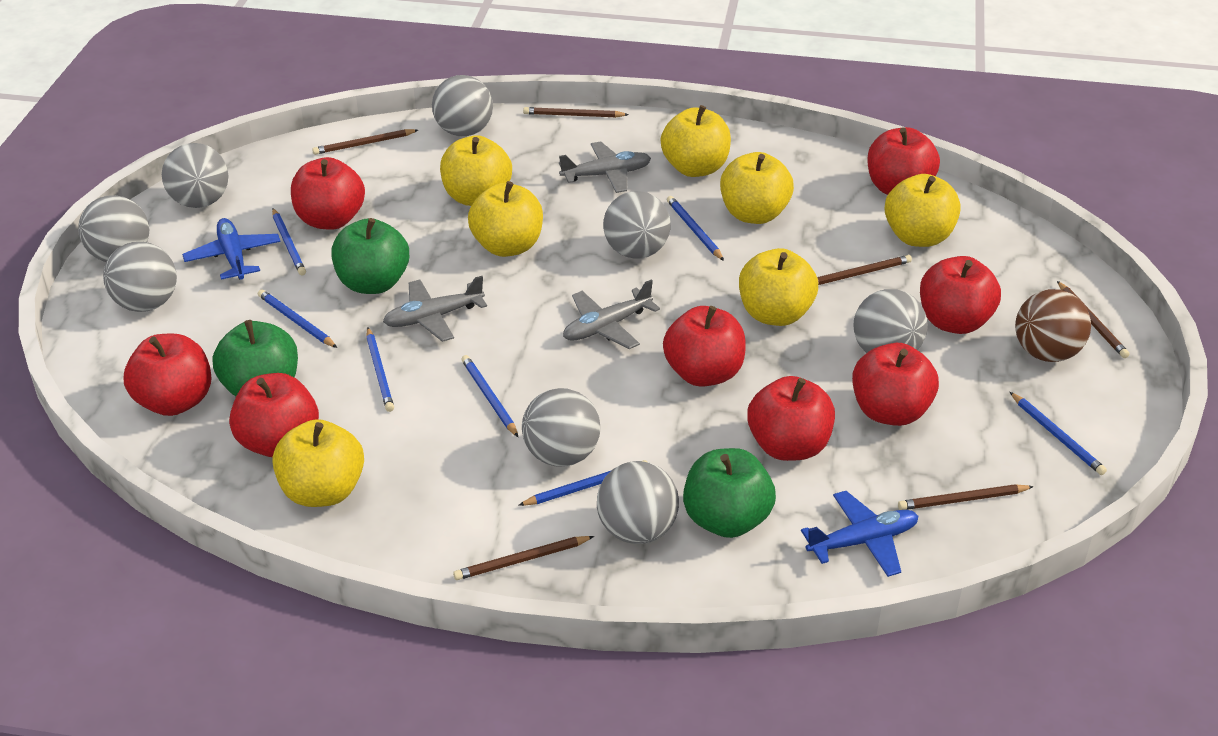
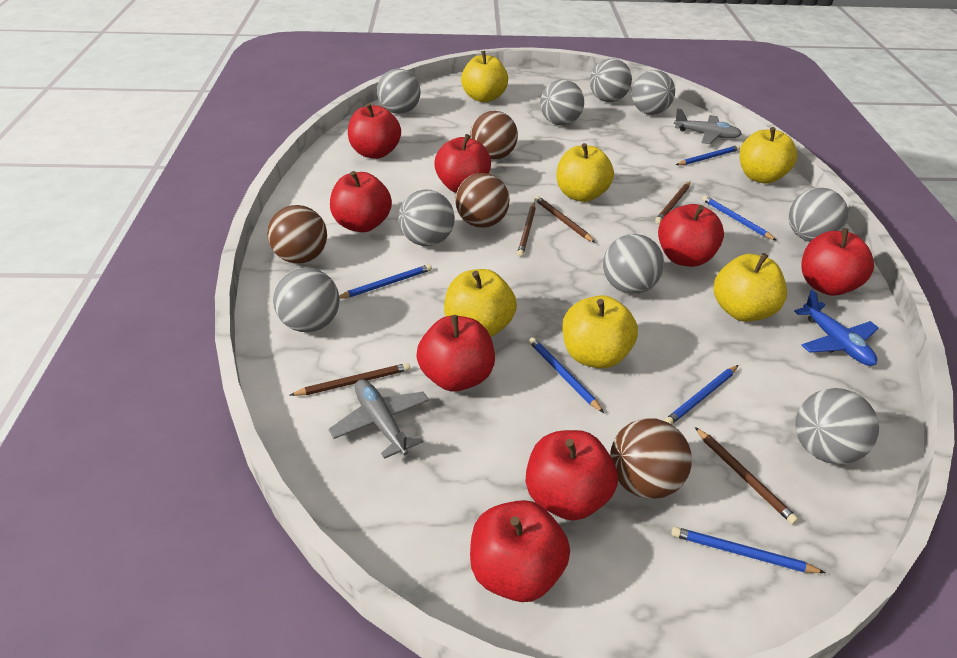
blue pencil: 7 -> 6
blue plane: 2 -> 1
brown ball: 1 -> 4
brown pencil: 6 -> 5
green apple: 3 -> 0
grey ball: 8 -> 9
grey plane: 3 -> 2
yellow apple: 7 -> 6

